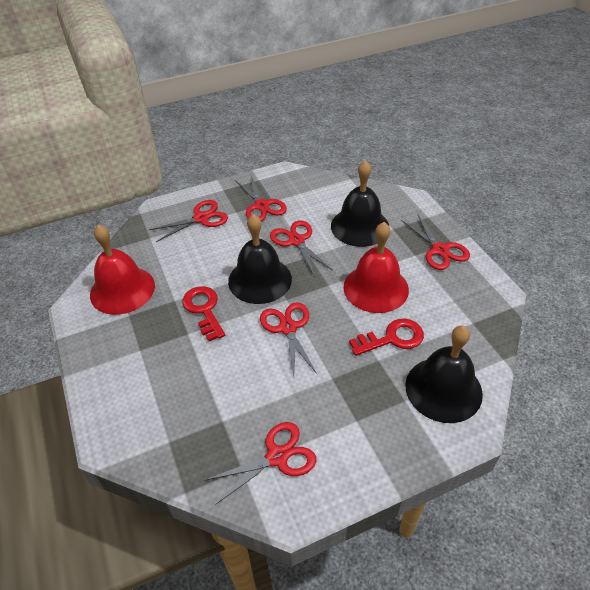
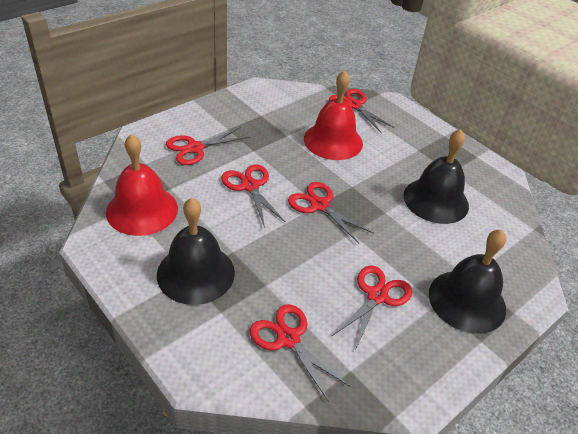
red key: 2 -> 0

